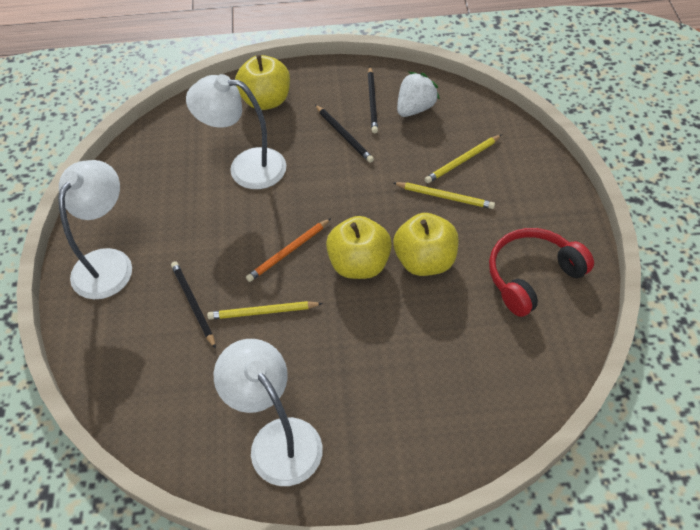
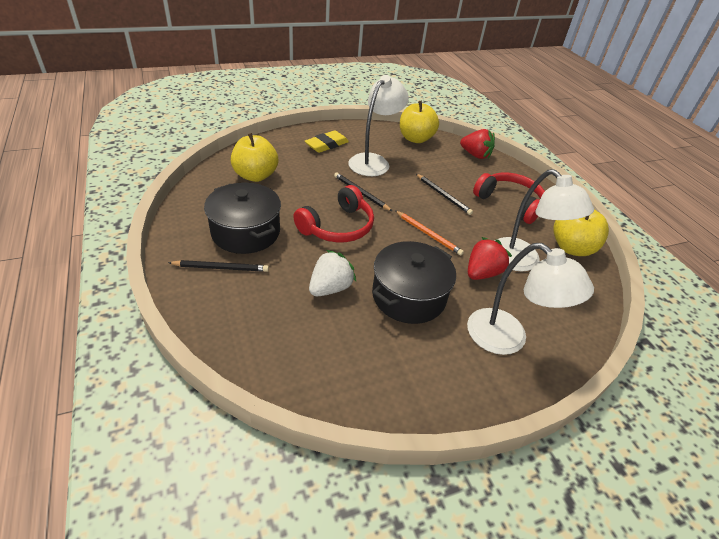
black pot: 0 -> 2
red headphones: 1 -> 2
red strawberry: 0 -> 2
yellow eraser: 0 -> 1
yellow pencil: 3 -> 0

